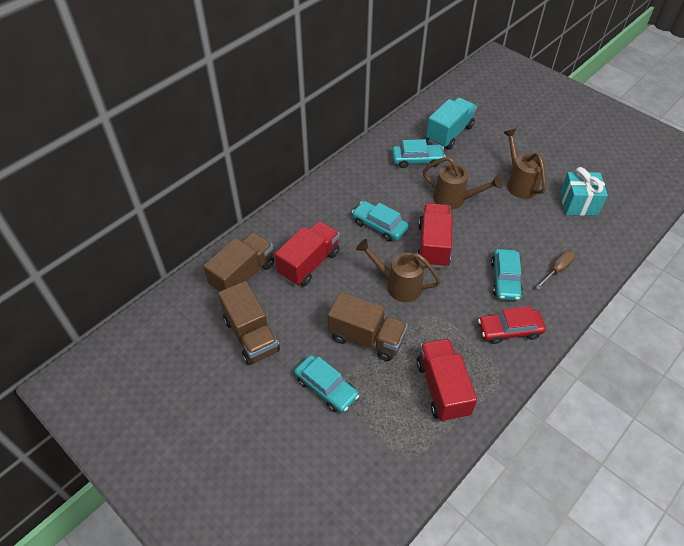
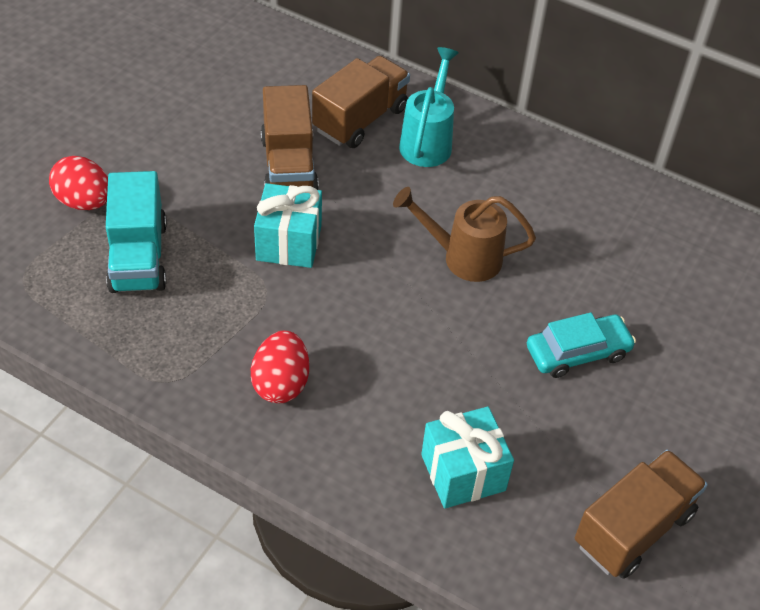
brown screwdriver: 1 -> 0
brown watering can: 3 -> 1
red car: 1 -> 0
red egg: 0 -> 2
red truck: 3 -> 0
turquoise car: 4 -> 1
turquoise gift: 1 -> 2
turquoise watering can: 0 -> 1

